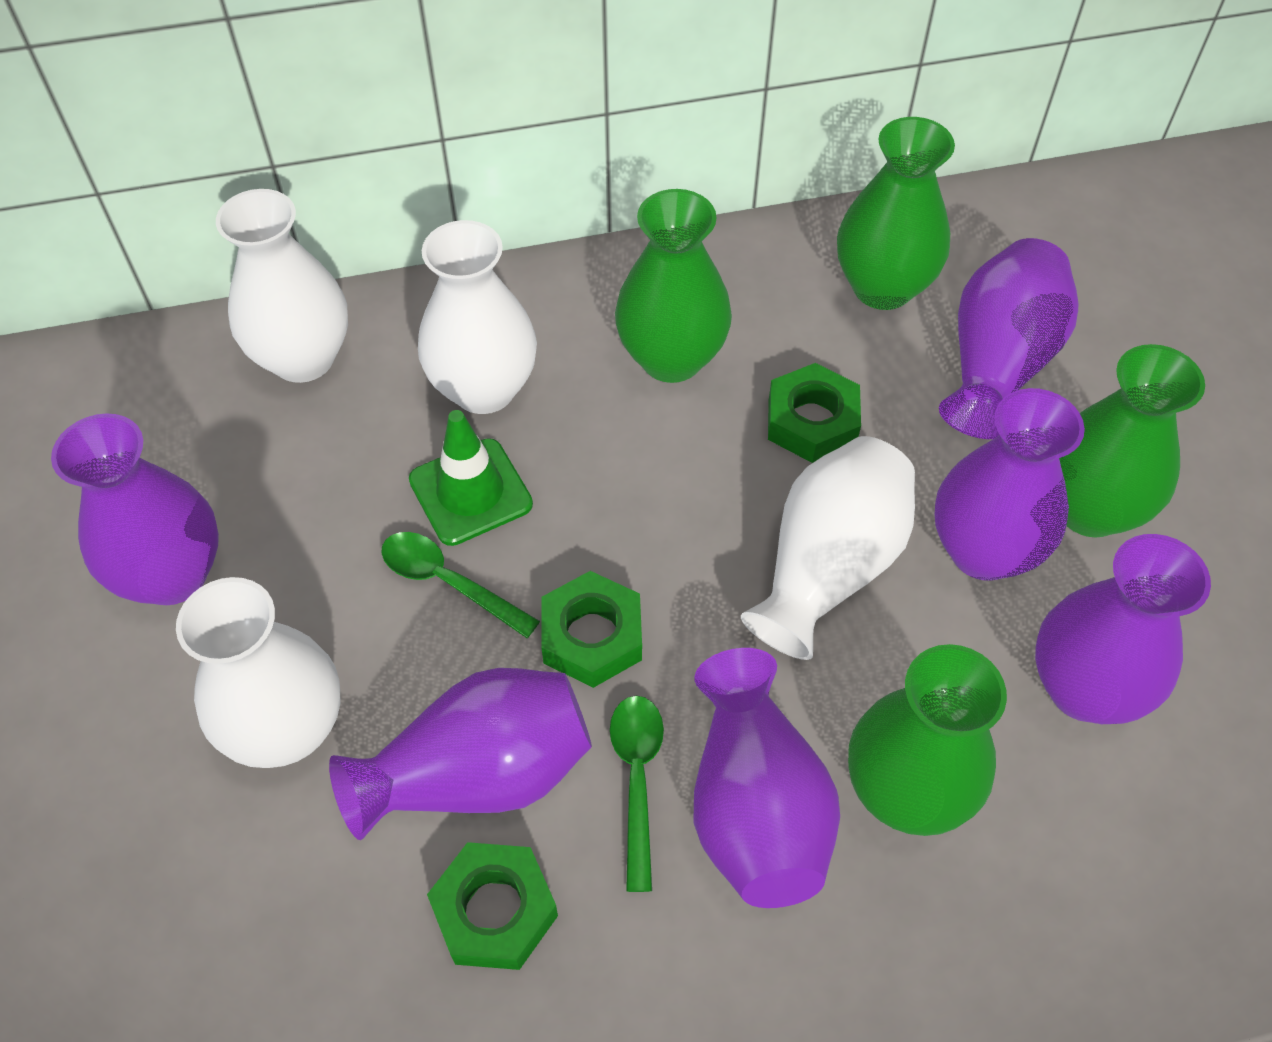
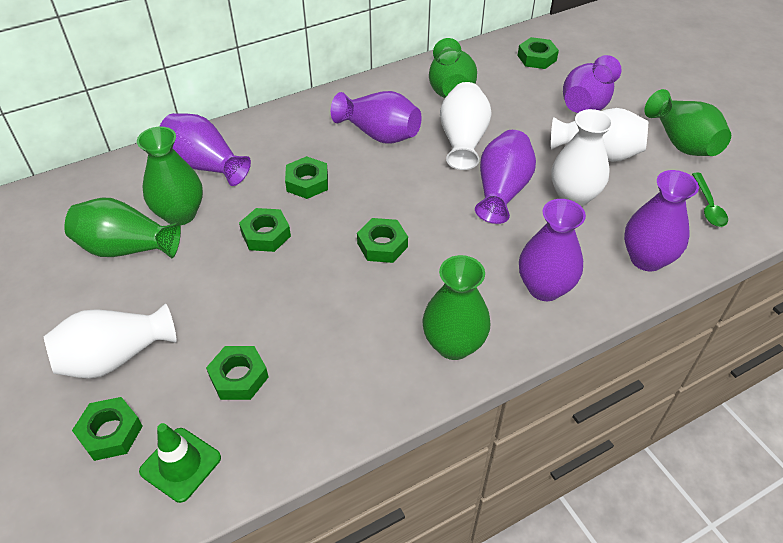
green nut: 3 -> 6
green spoon: 2 -> 1
green vase: 4 -> 5

